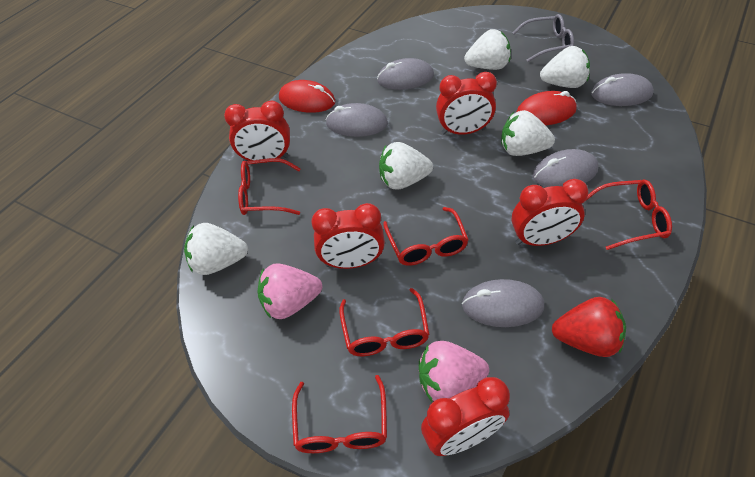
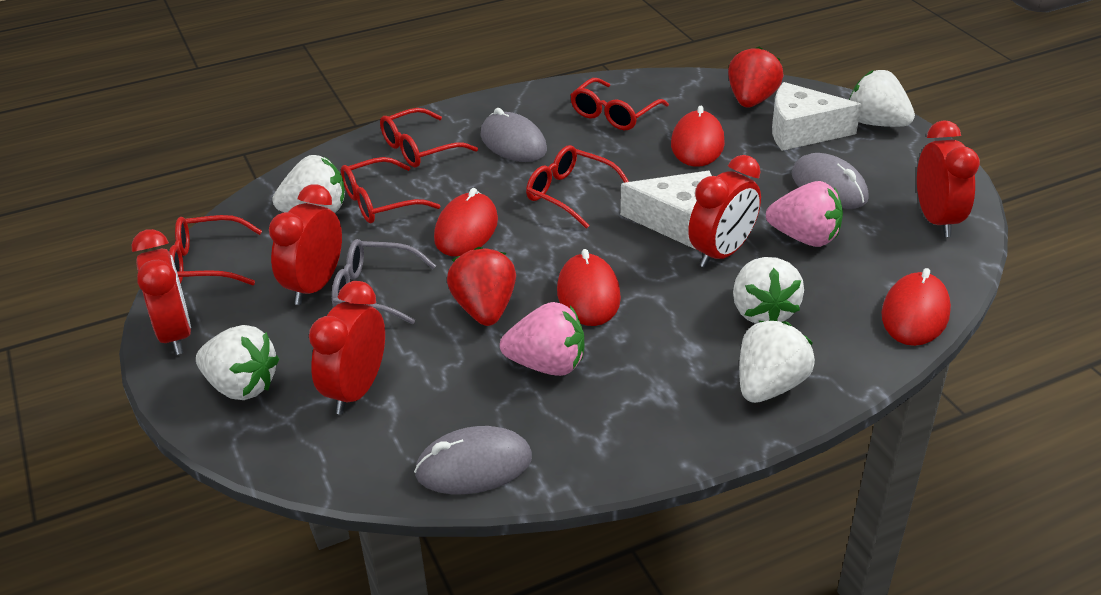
grey mouse: 5 -> 3
red mouse: 2 -> 4
red strawberry: 1 -> 2
white cheese: 0 -> 2

